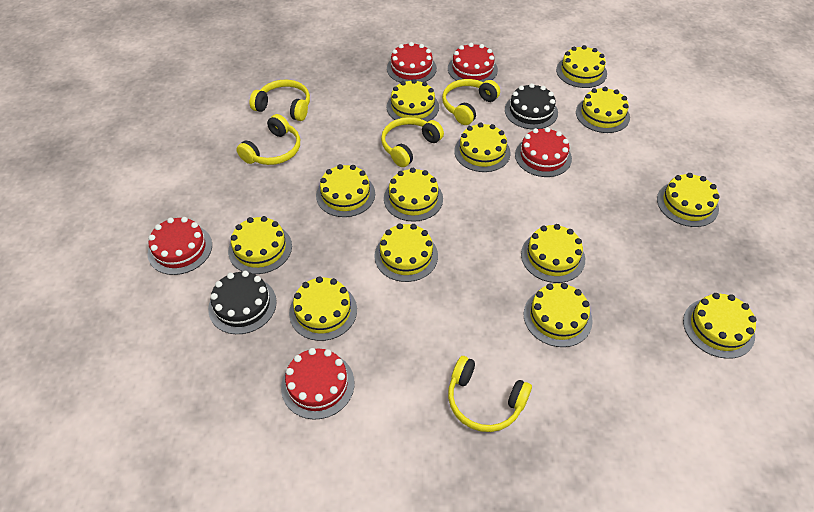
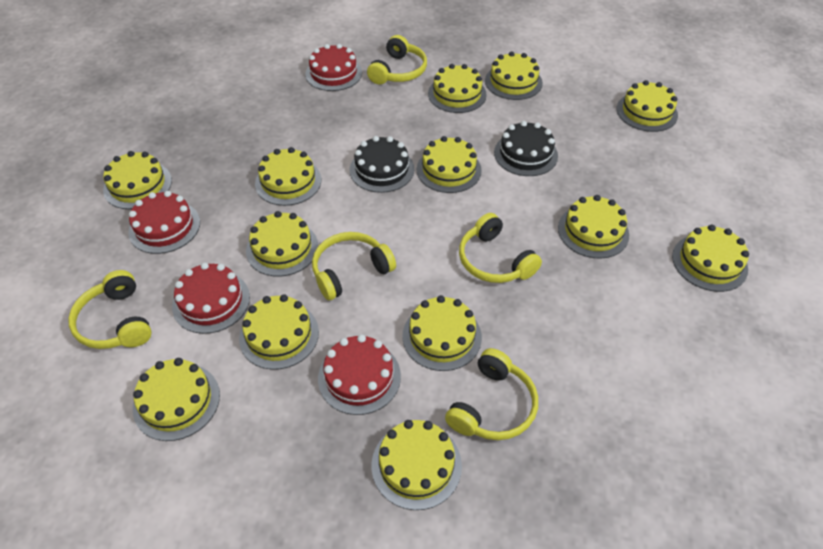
red cake: 5 -> 4

